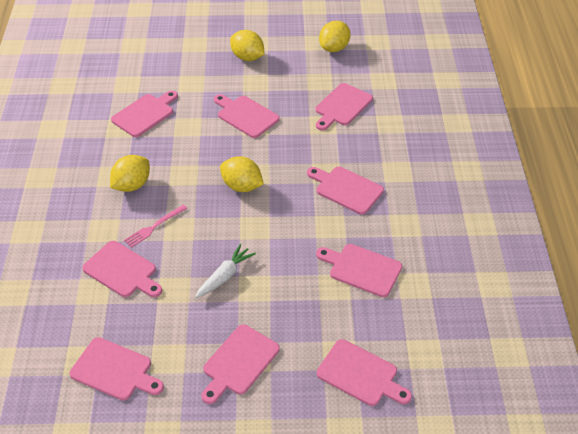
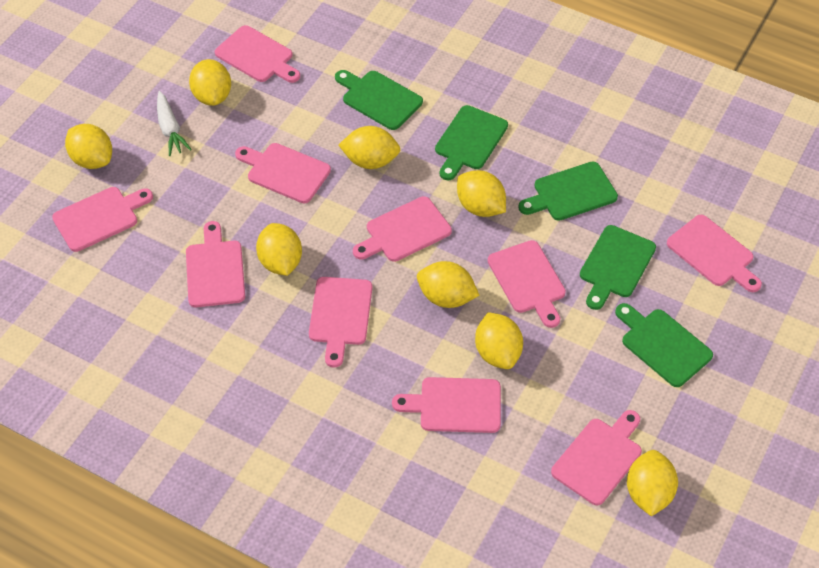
green cutting board: 0 -> 5
pink cutting board: 9 -> 10
pink fork: 1 -> 0
yellow lemon: 4 -> 8

